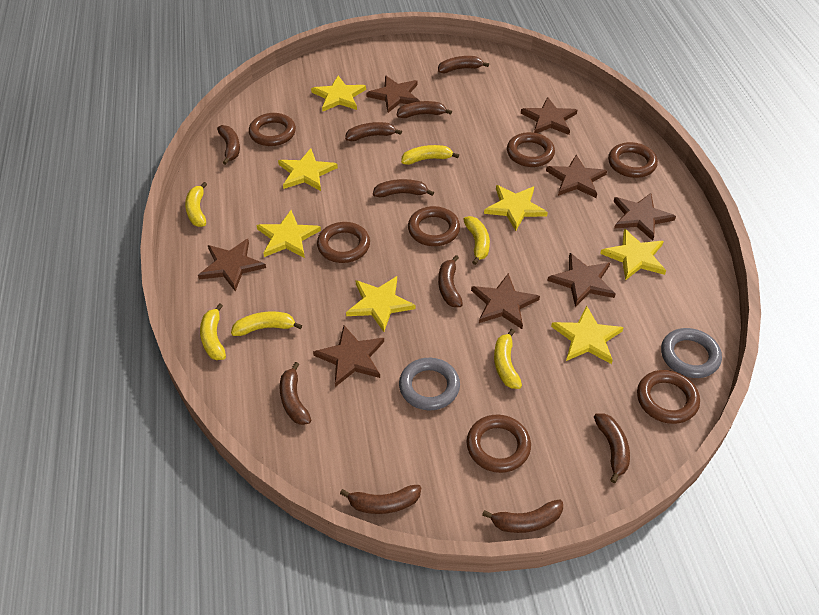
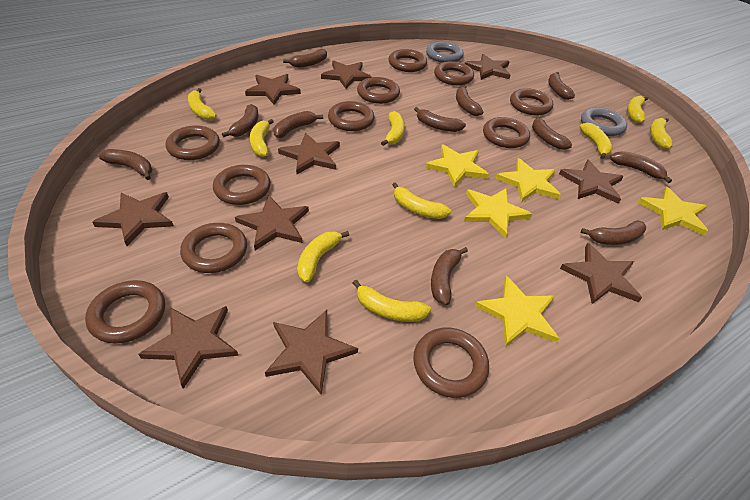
brown banana: 10 -> 11
brown ring: 7 -> 11
brown star: 8 -> 10
yellow banana: 6 -> 9
yellow star: 7 -> 5

